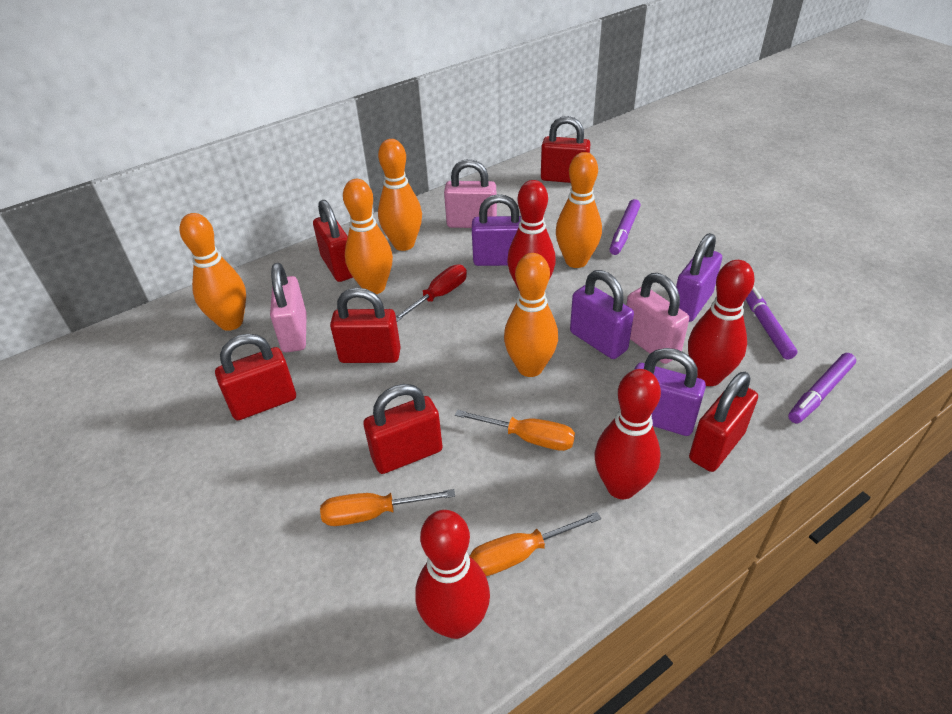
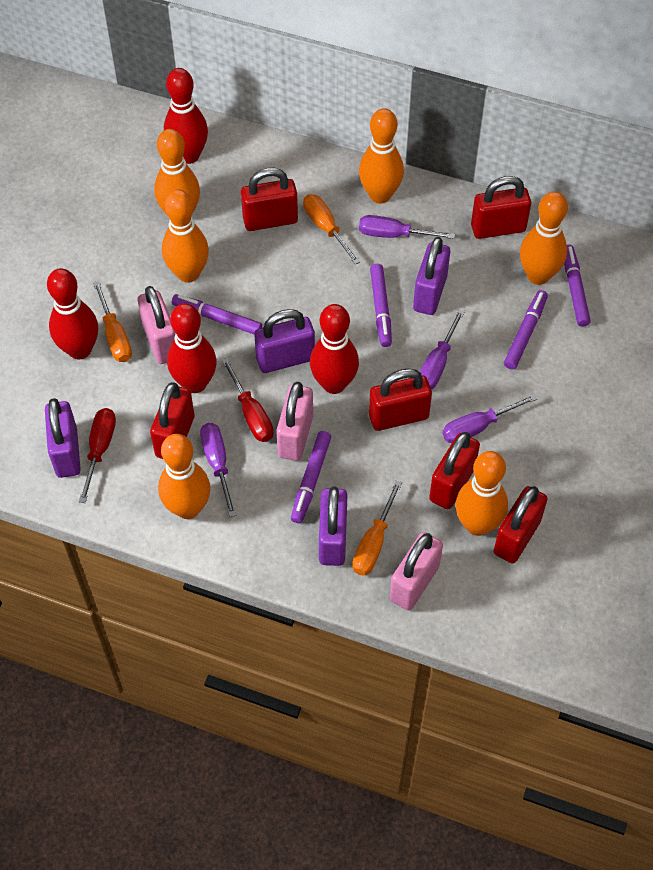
orange bowling pin: 5 -> 6
purple marker: 3 -> 5
purple screwdriver: 0 -> 4
red screwdriver: 1 -> 2

